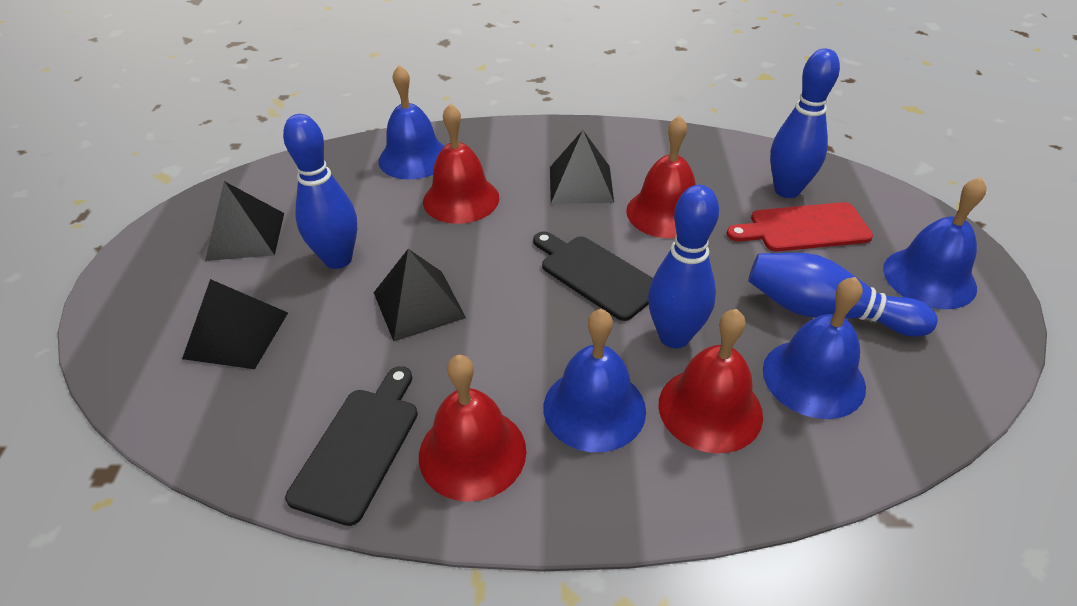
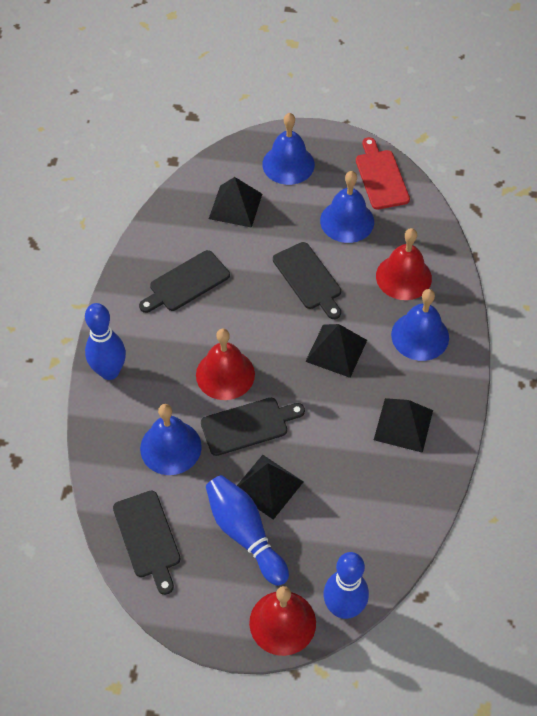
black cutting board: 2 -> 4
blue bowling pin: 4 -> 3
red bell: 4 -> 3

